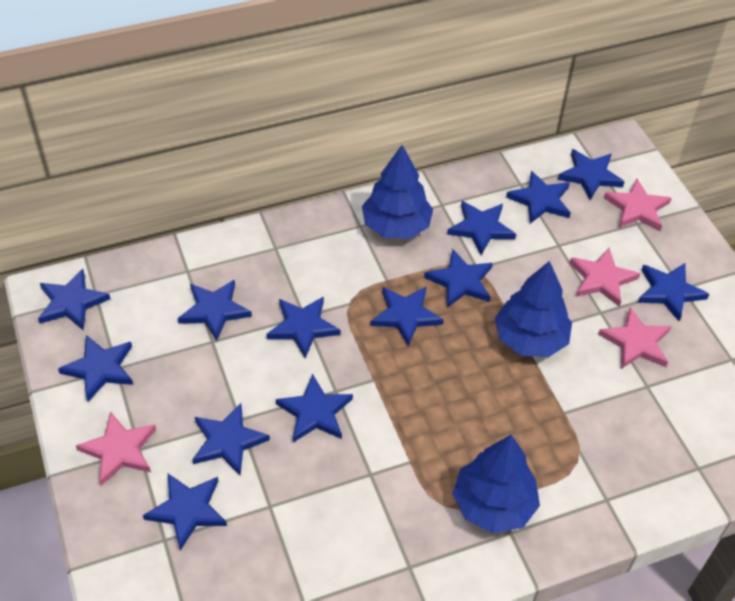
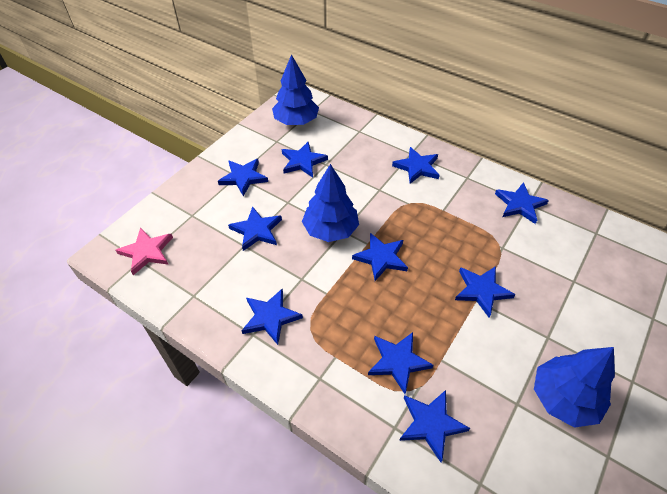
blue star: 13 -> 10
pink star: 4 -> 1

